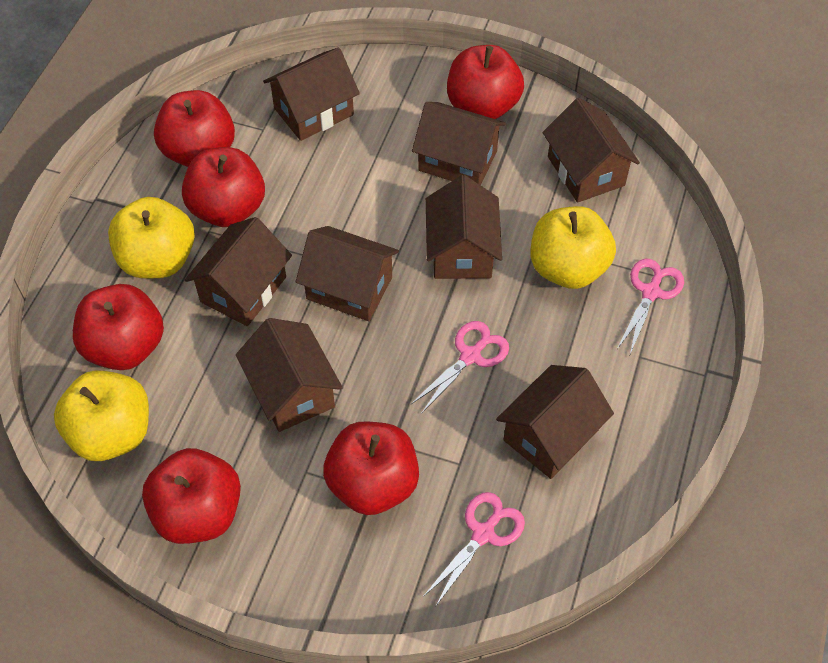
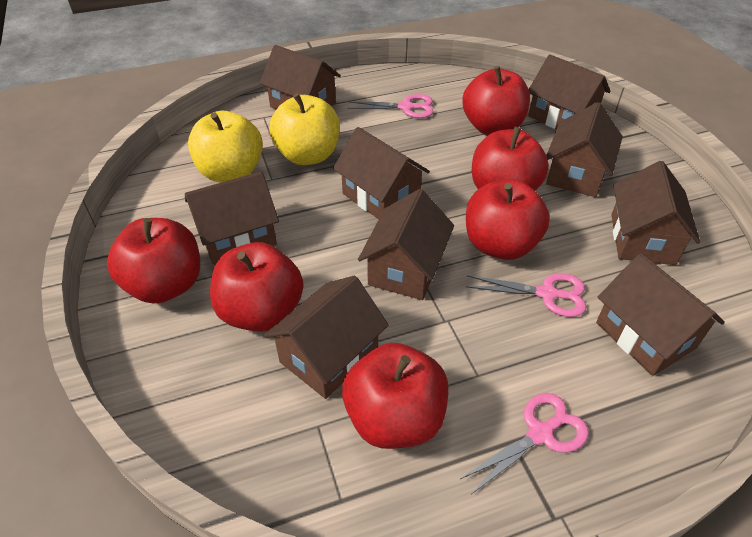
brown house: 8 -> 9
yellow apple: 3 -> 2

